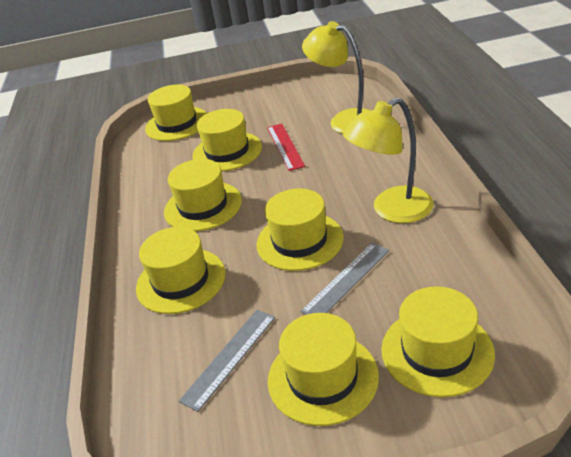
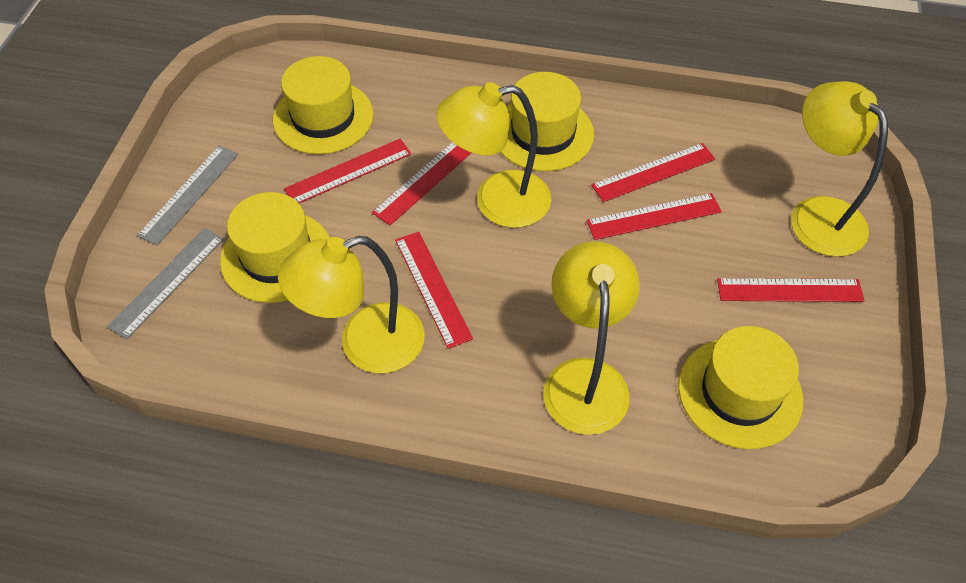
red ruler: 1 -> 6
yellow hat: 7 -> 4
yellow lamp: 2 -> 4

